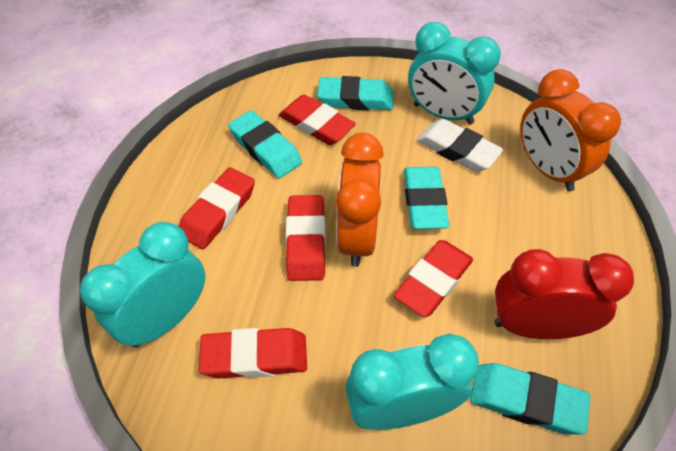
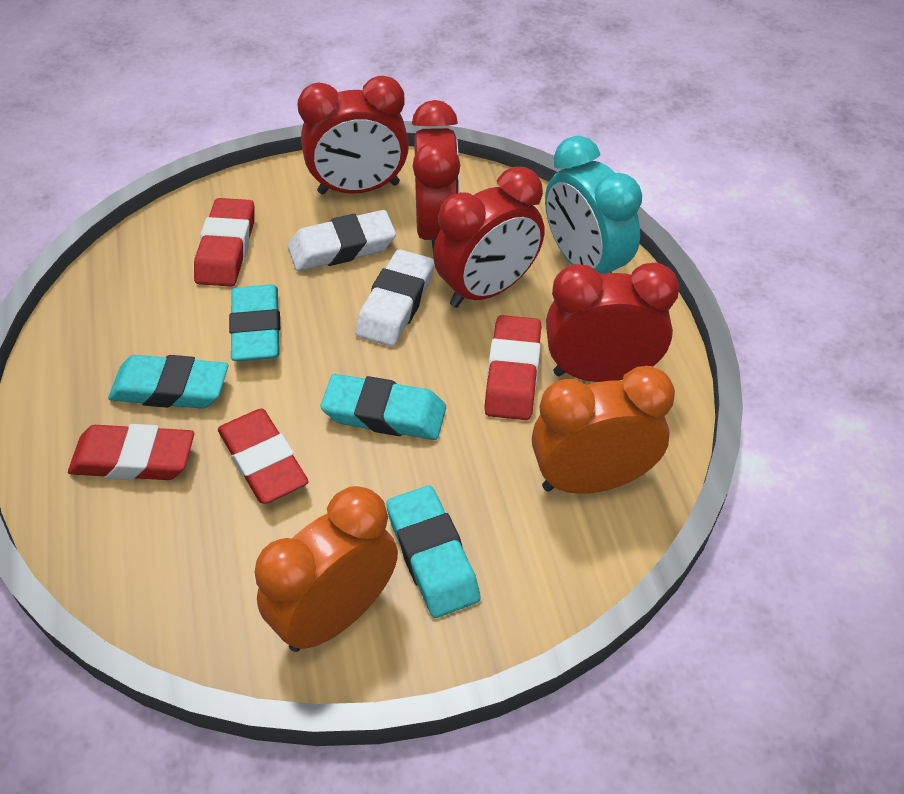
red clock: 1 -> 4
red eraser: 5 -> 4
turquoise clock: 3 -> 1
white eraser: 1 -> 2

